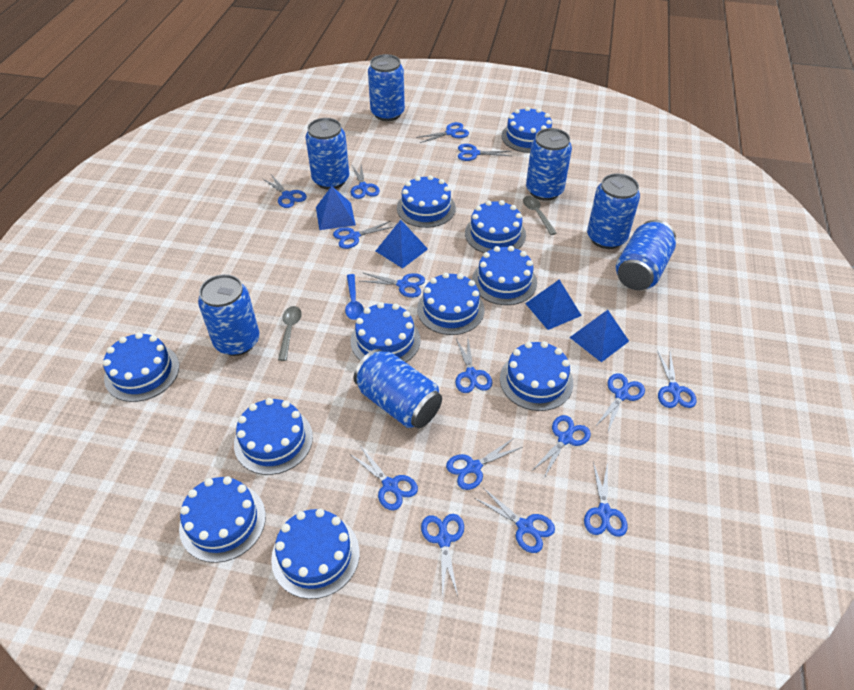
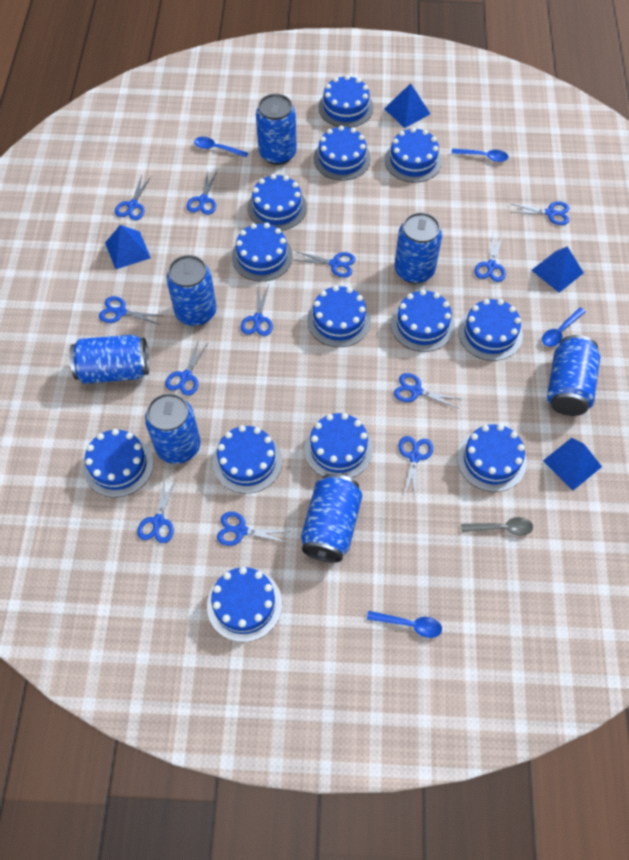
blue cake: 11 -> 13
blue scissors: 15 -> 12
blue spoon: 1 -> 4
grey spoon: 2 -> 1

